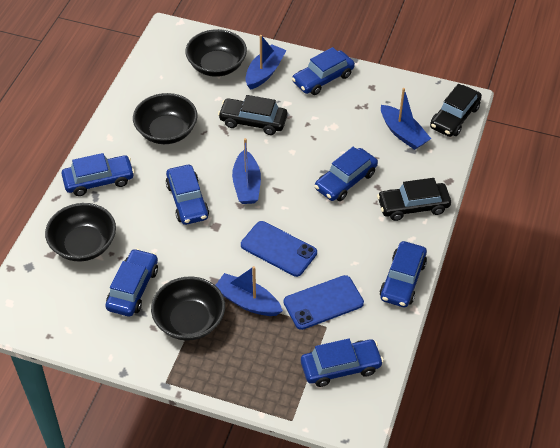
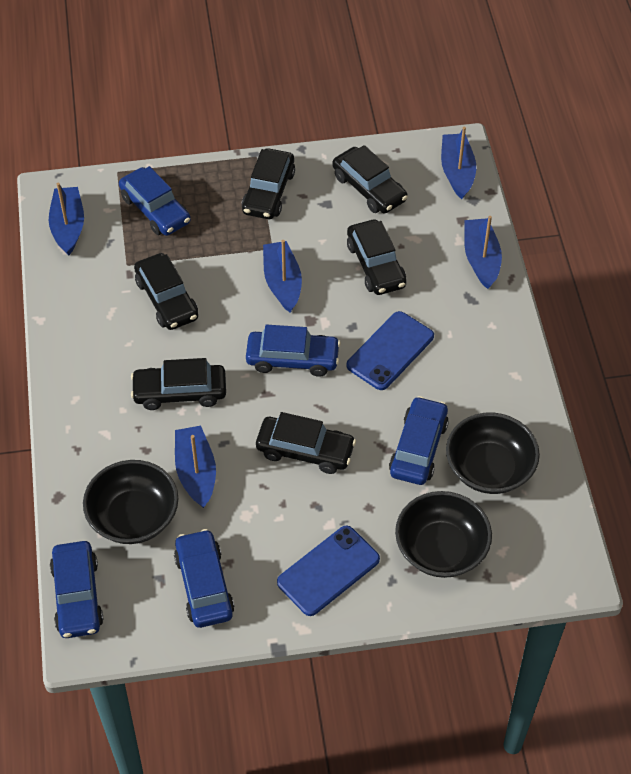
black bowl: 4 -> 3
black car: 3 -> 6
blue boat: 4 -> 5
blue car: 7 -> 5

